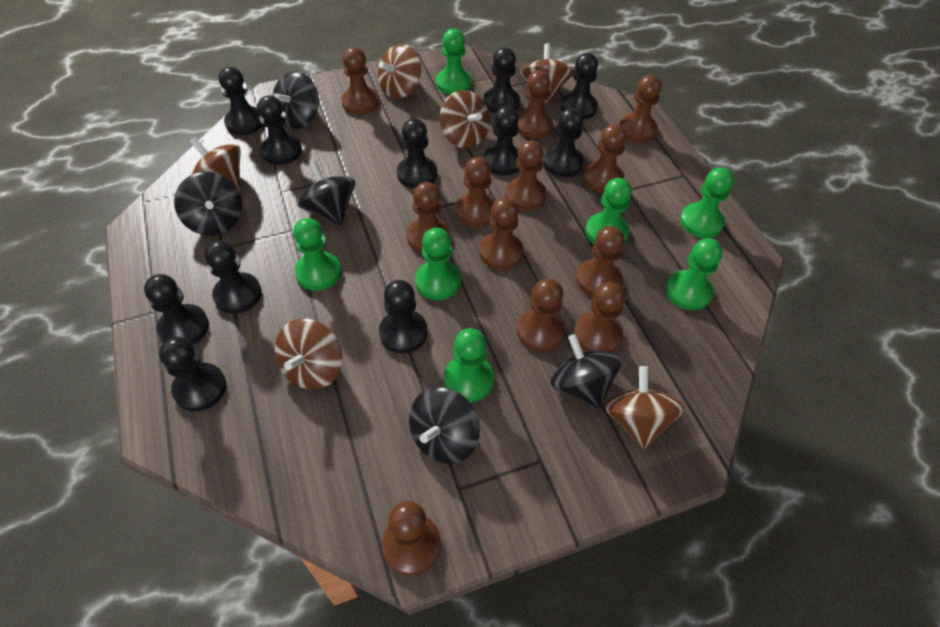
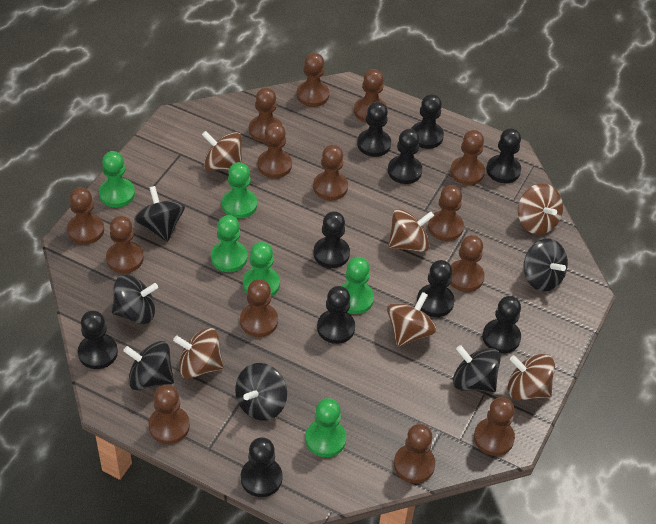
black pawn: 11 -> 10
black spinning top: 5 -> 6
brown pawn: 12 -> 14
green pawn: 7 -> 6

